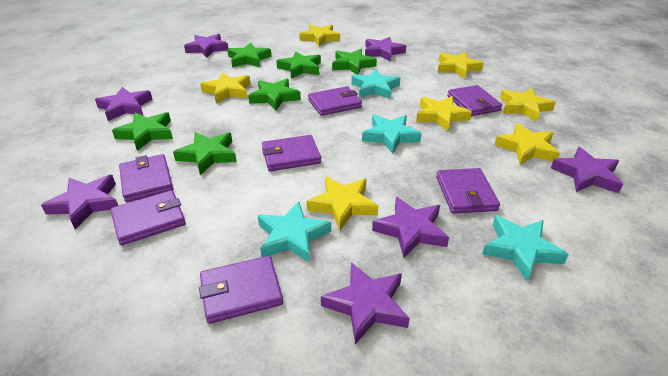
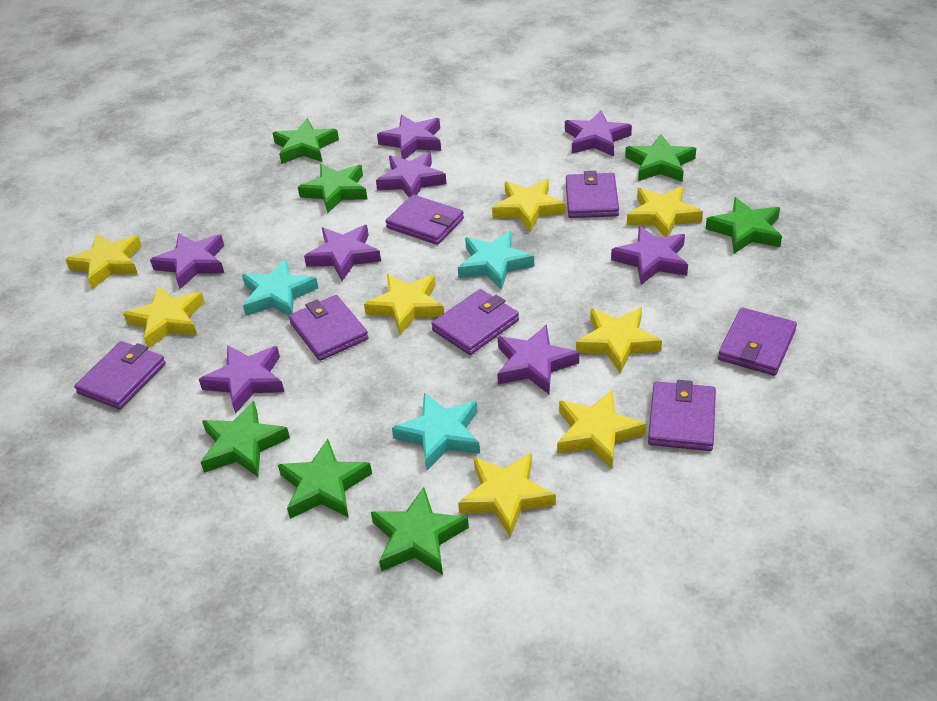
green star: 6 -> 7
purple star: 7 -> 8
turquoise star: 4 -> 3
yellow star: 7 -> 8

